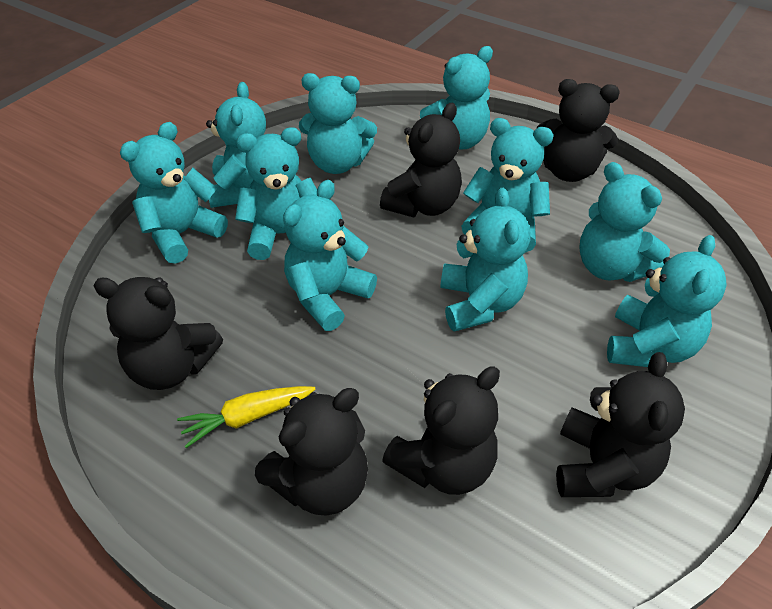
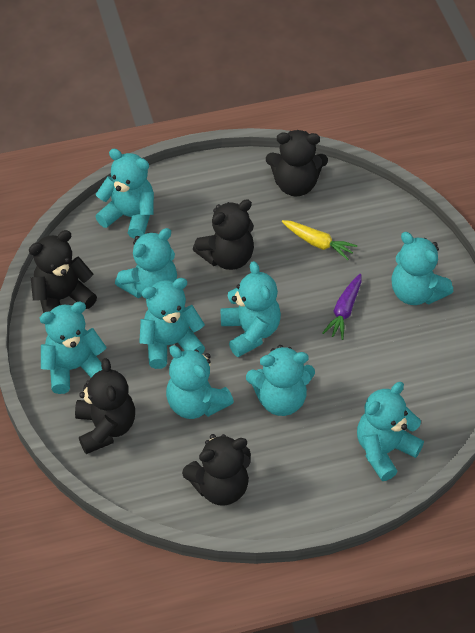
black teddy bear: 6 -> 5
purple carrot: 0 -> 1
turquoise teddy bear: 10 -> 9

